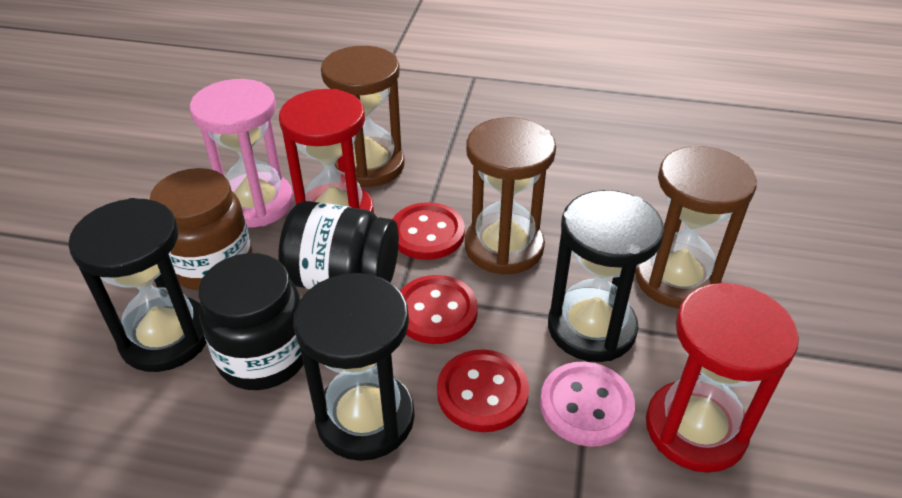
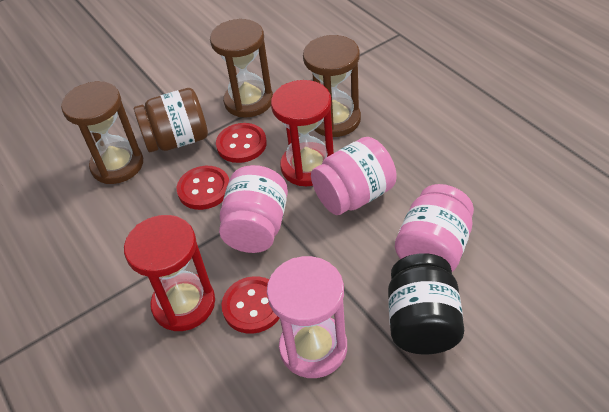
black hourglass: 3 -> 0
black jar: 2 -> 1
pink button: 1 -> 0
pink jar: 0 -> 3

